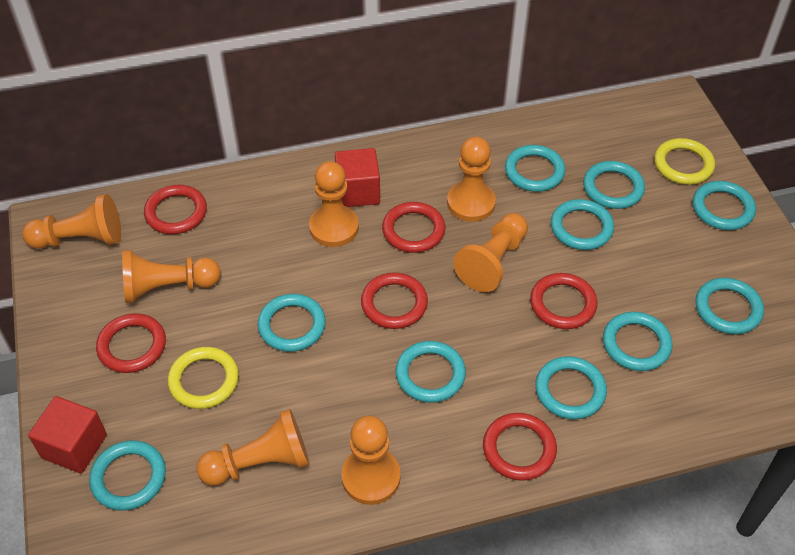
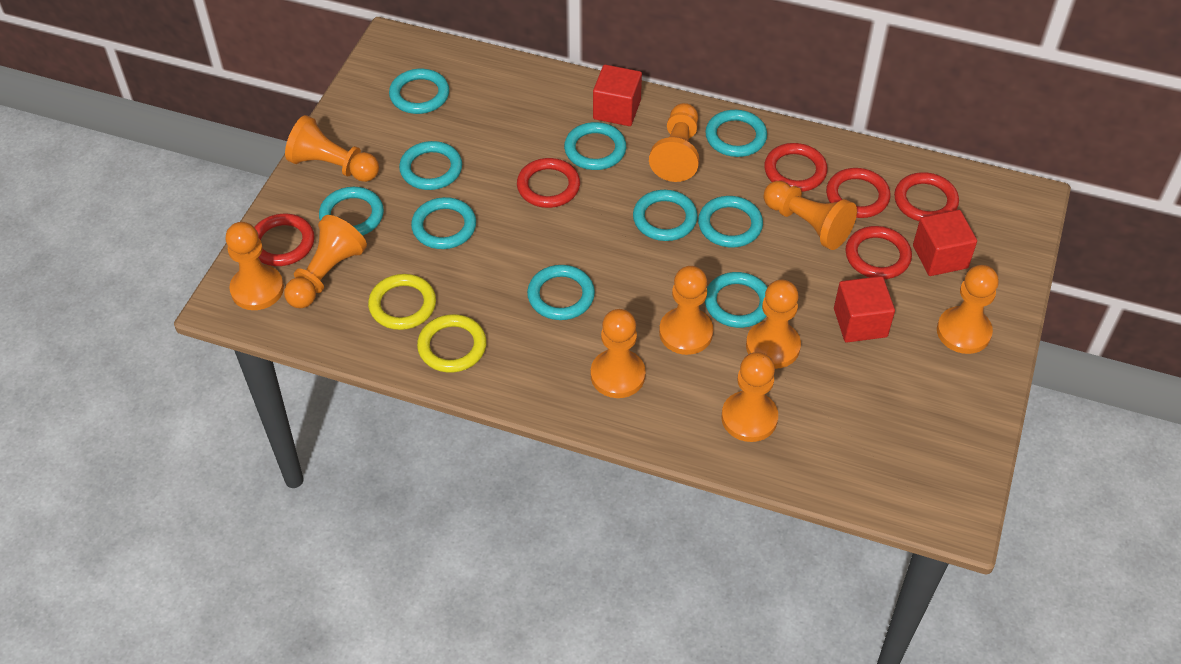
orange pawn: 7 -> 10
red cube: 2 -> 3

